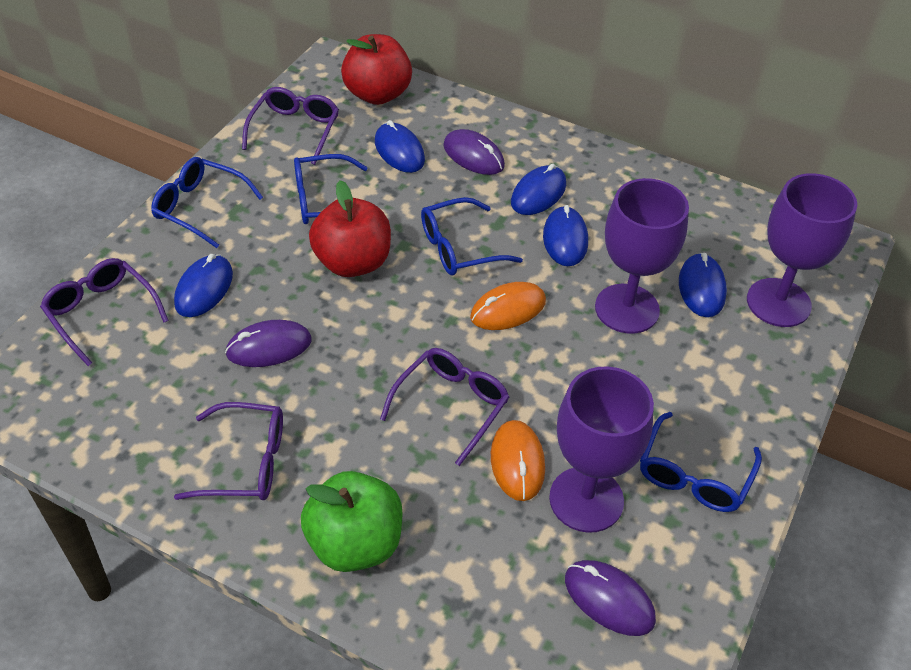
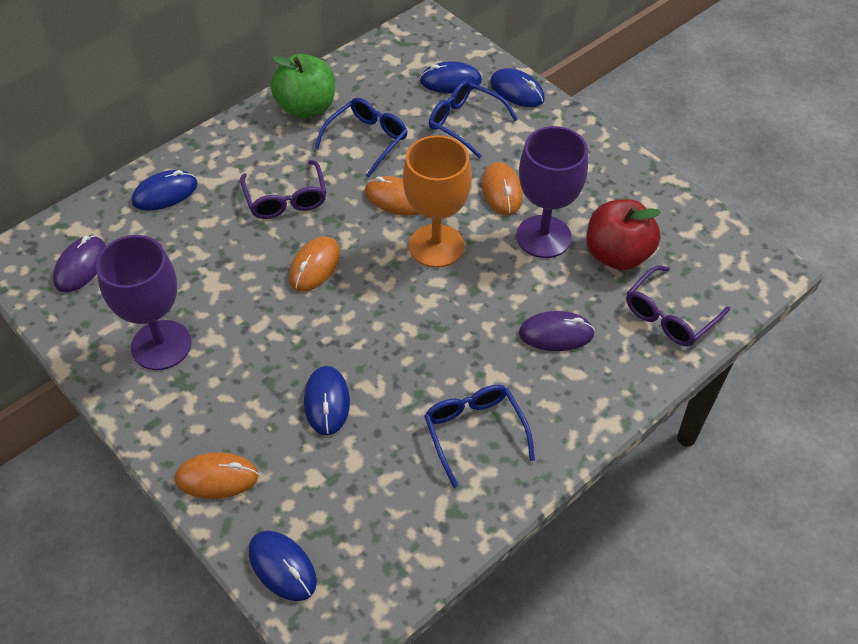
blue glasses: 4 -> 3
orange goblet: 0 -> 1
orange mouse: 2 -> 4
purple glasses: 4 -> 2
purple goblet: 3 -> 2
purple mouse: 3 -> 2
red apple: 2 -> 1

